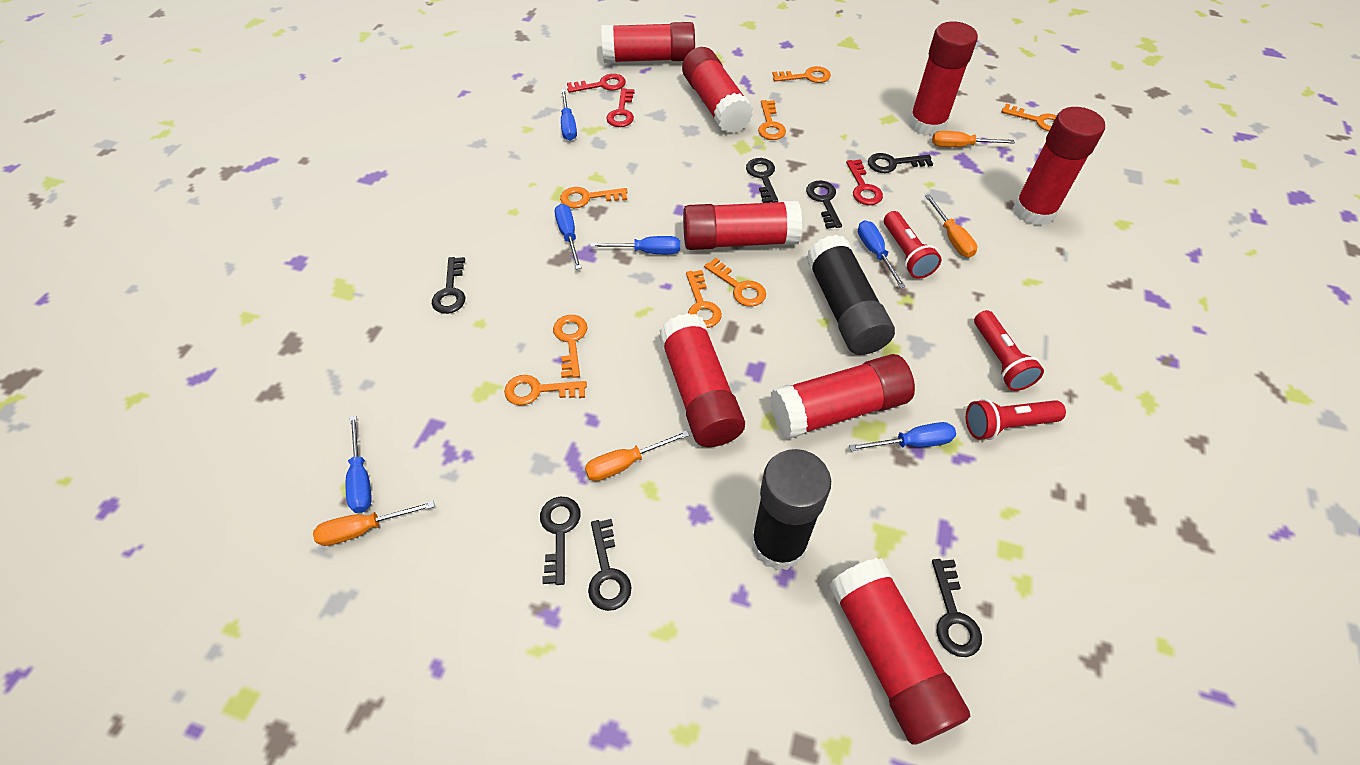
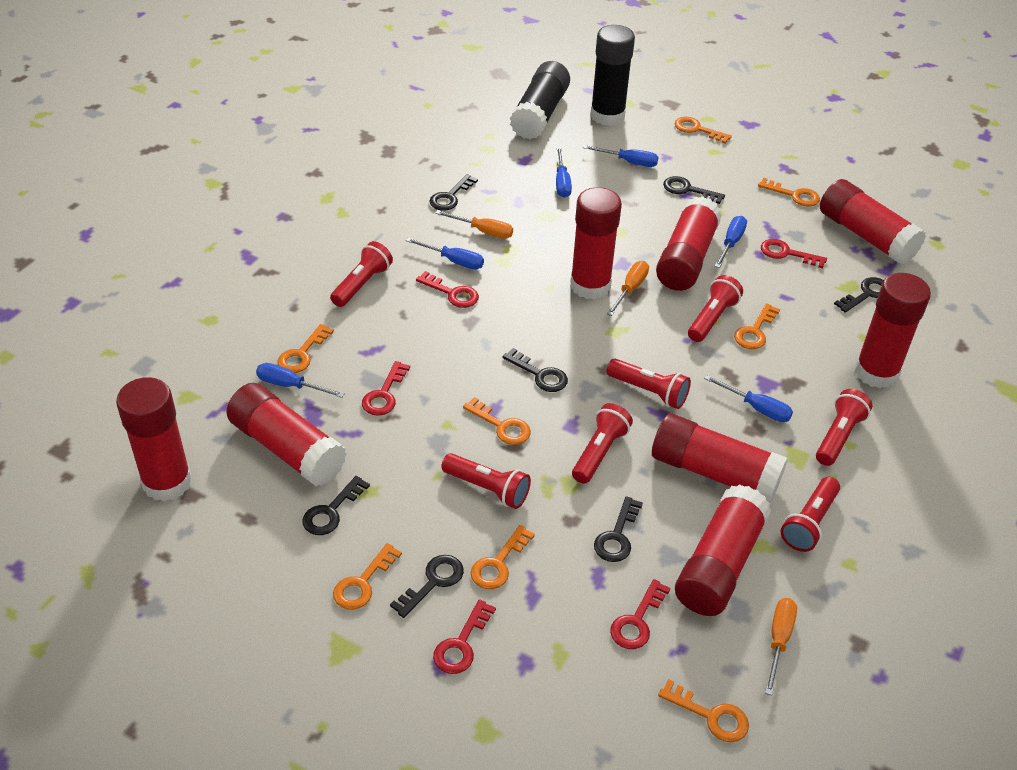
orange screwdriver: 4 -> 3
red flashlight: 3 -> 7
red key: 3 -> 5

